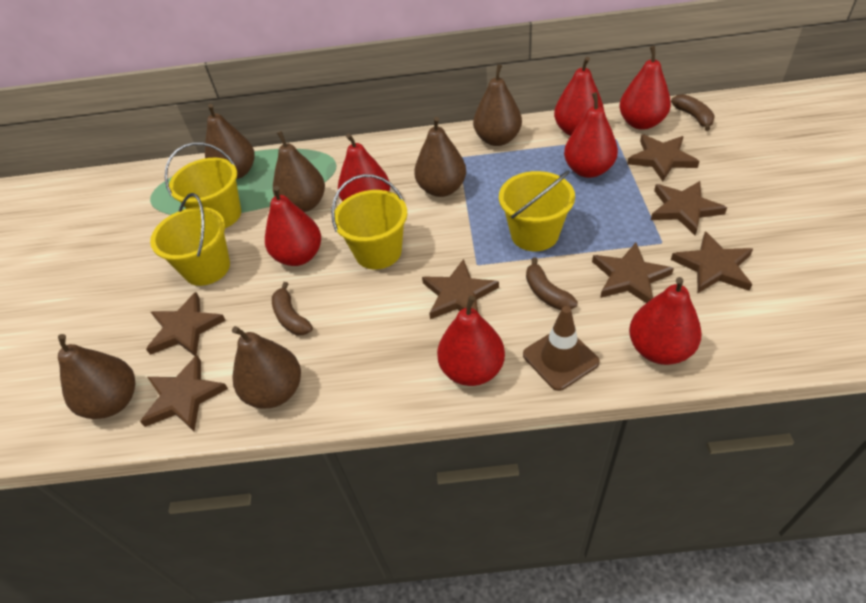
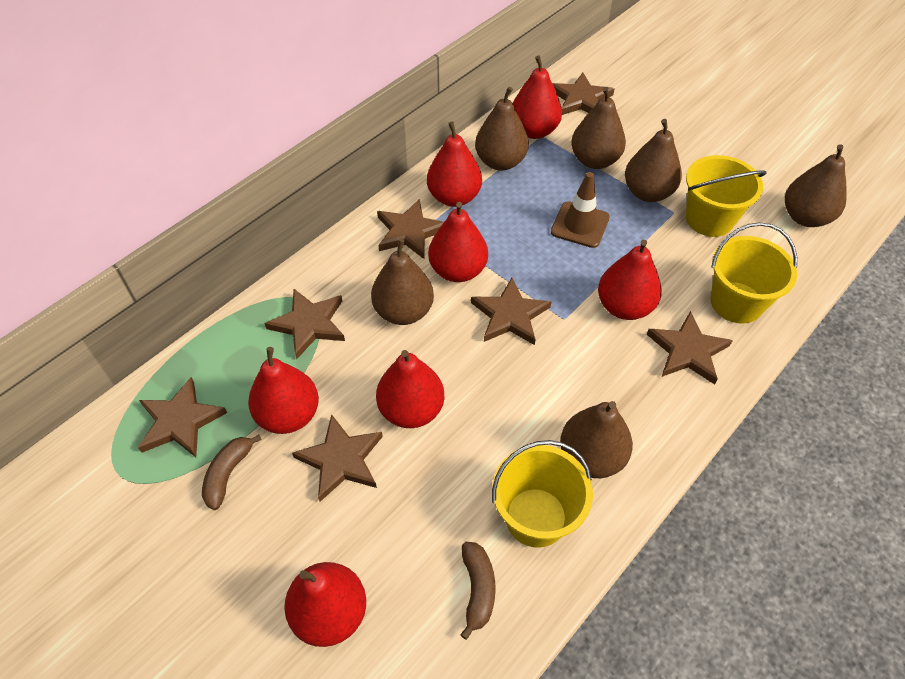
brown banana: 3 -> 2
yellow bucket: 4 -> 3

